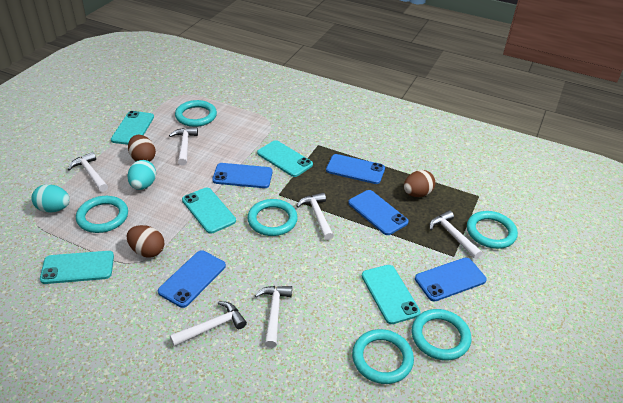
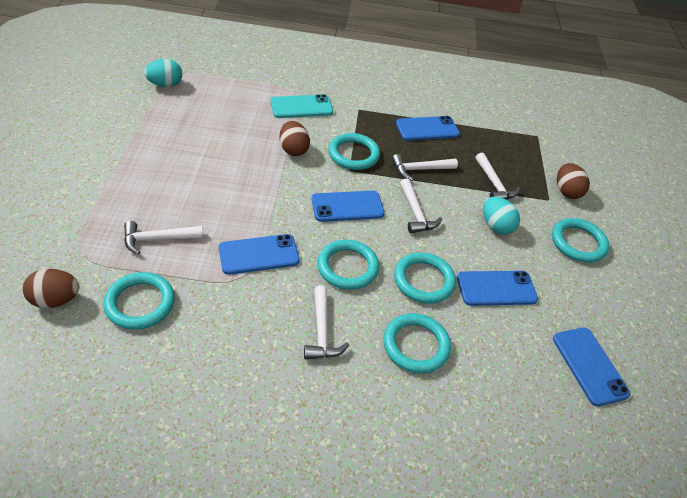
turquoise phone: 5 -> 1
white hammer: 6 -> 5

